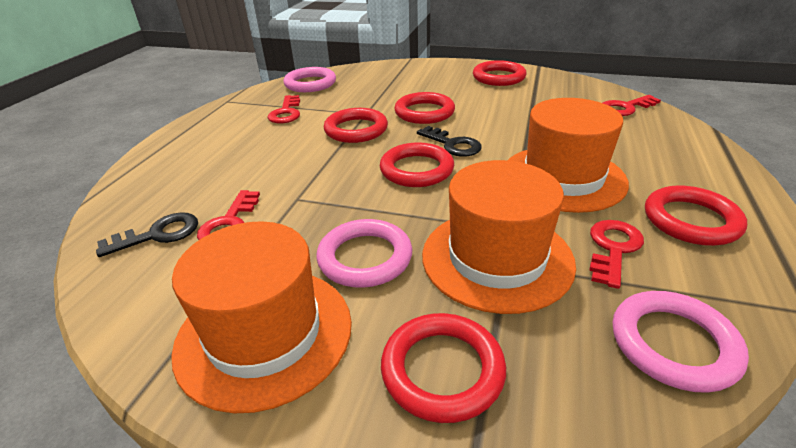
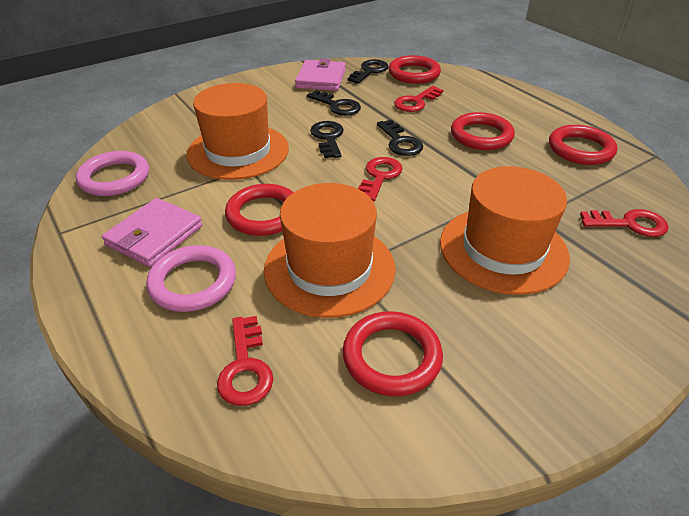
black key: 2 -> 4
pink ring: 3 -> 2
pink wallet: 0 -> 2
red ring: 6 -> 5

